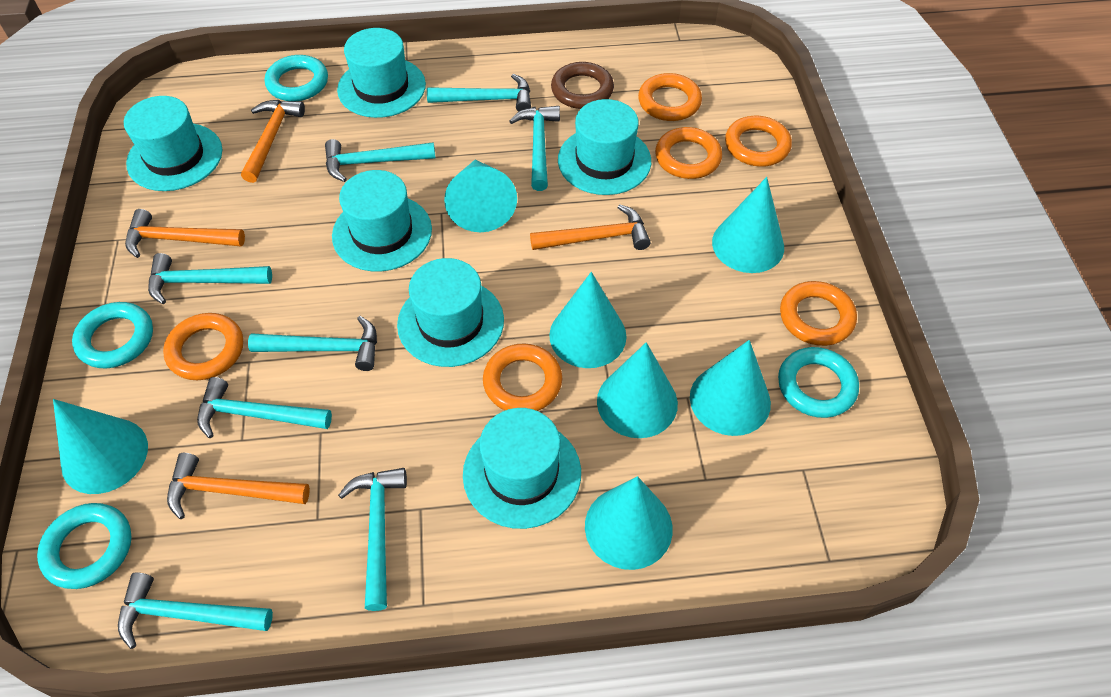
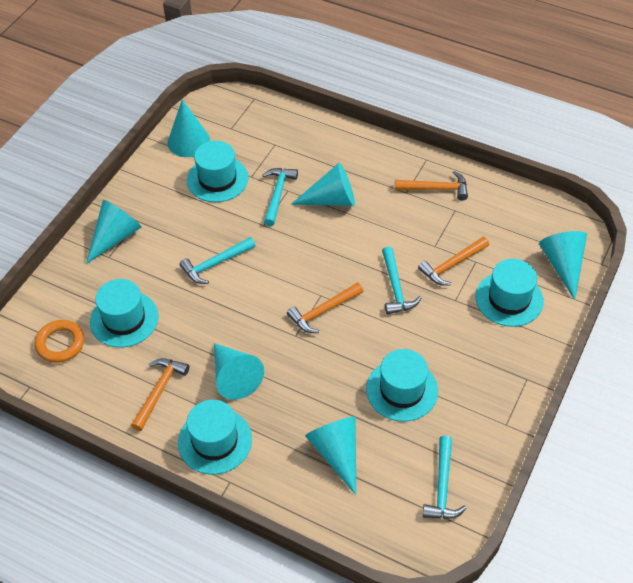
brown ring: 1 -> 0
orange ring: 6 -> 1
turquoise cone: 7 -> 6
turquoise hammer: 8 -> 4
turquoise hat: 6 -> 5
turquoise ring: 4 -> 0

